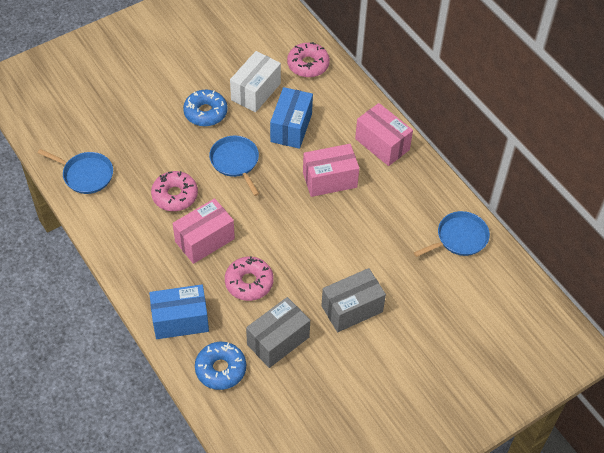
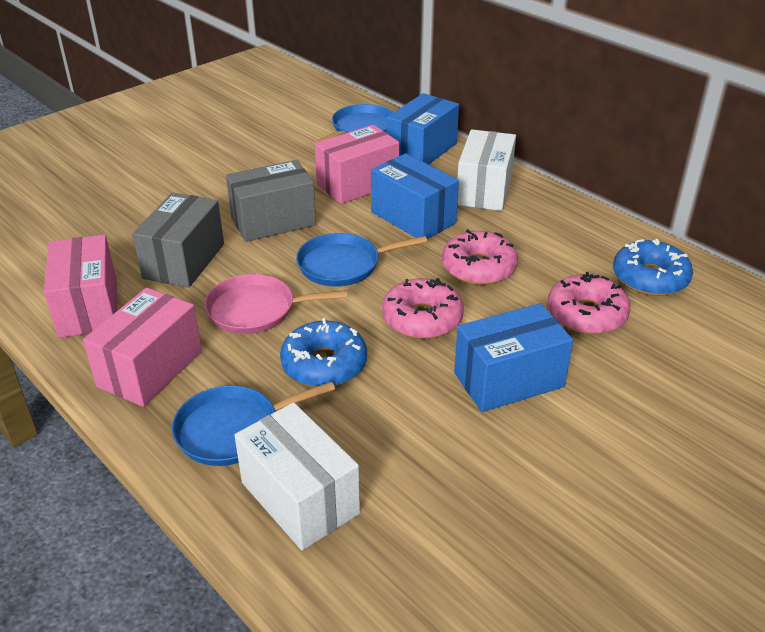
blue box: 2 -> 3
pink pan: 0 -> 1
white box: 1 -> 2

